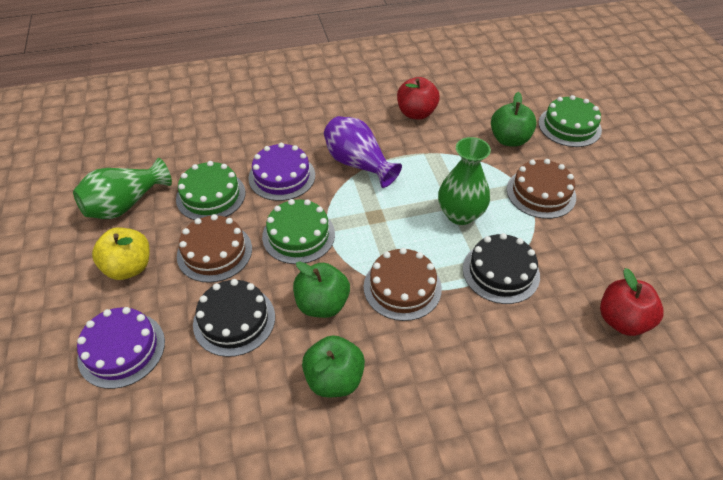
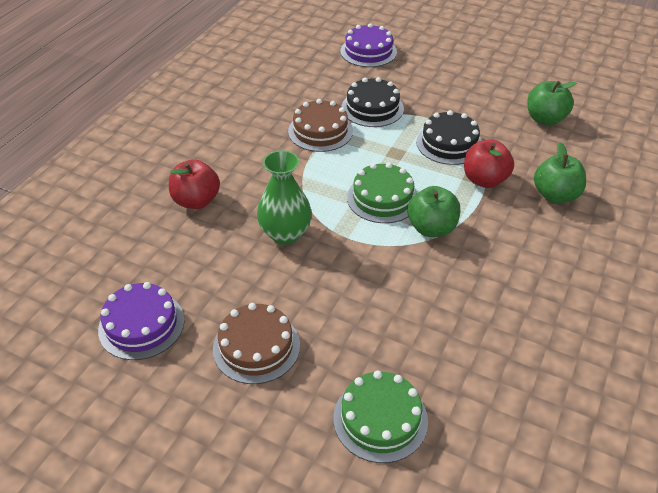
brown cake: 3 -> 2
green cake: 3 -> 2
green vase: 2 -> 1
purple vase: 1 -> 0
yellow apple: 1 -> 0

